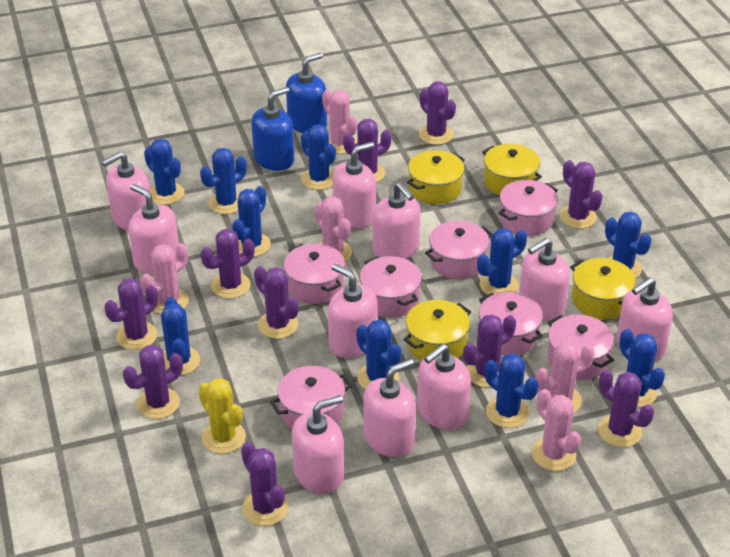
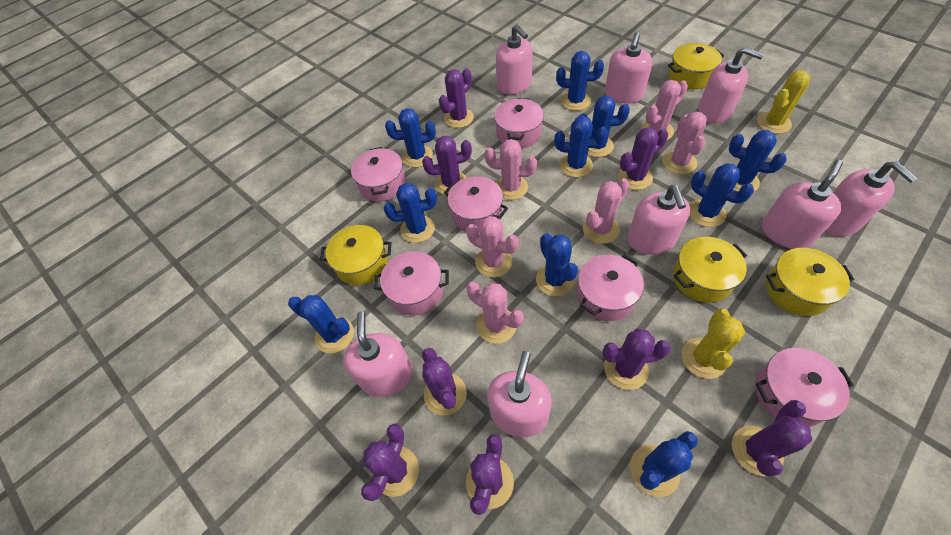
blue soap dispenser: 2 -> 0
pink cactus: 5 -> 6
pink pot: 7 -> 6
pink soap dispenser: 10 -> 8
purple cactus: 10 -> 8
yellow cactus: 1 -> 2

